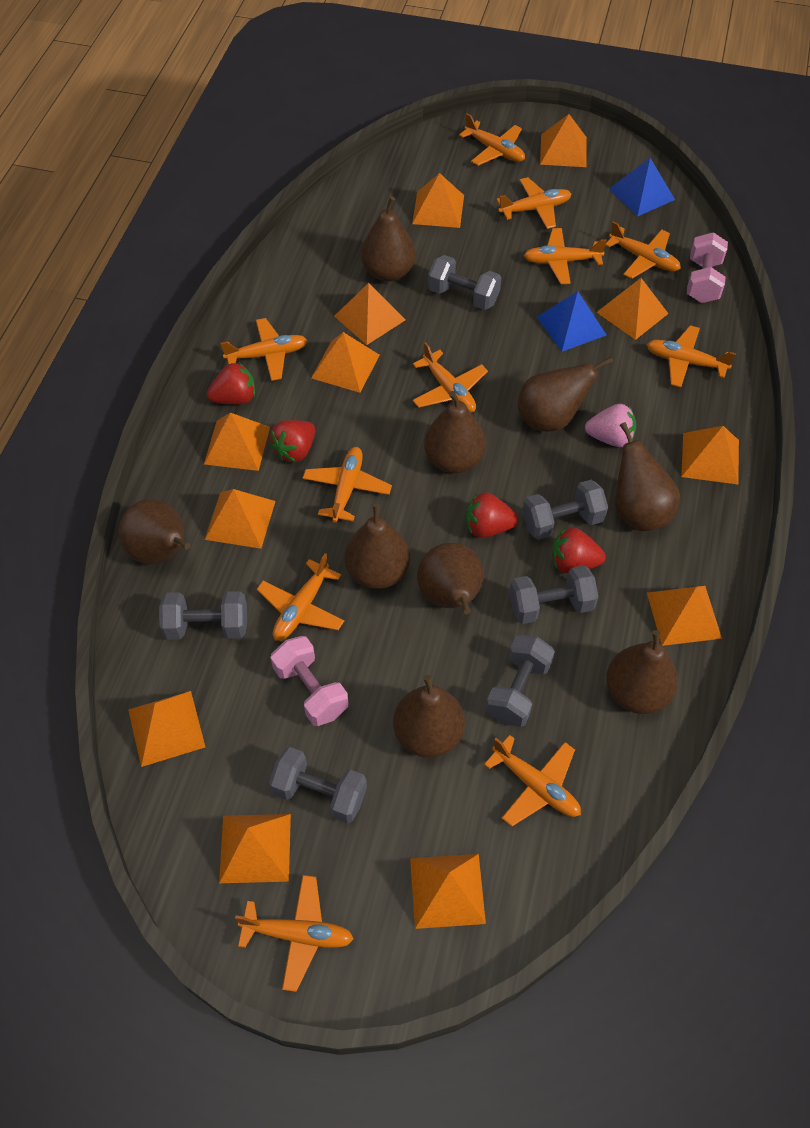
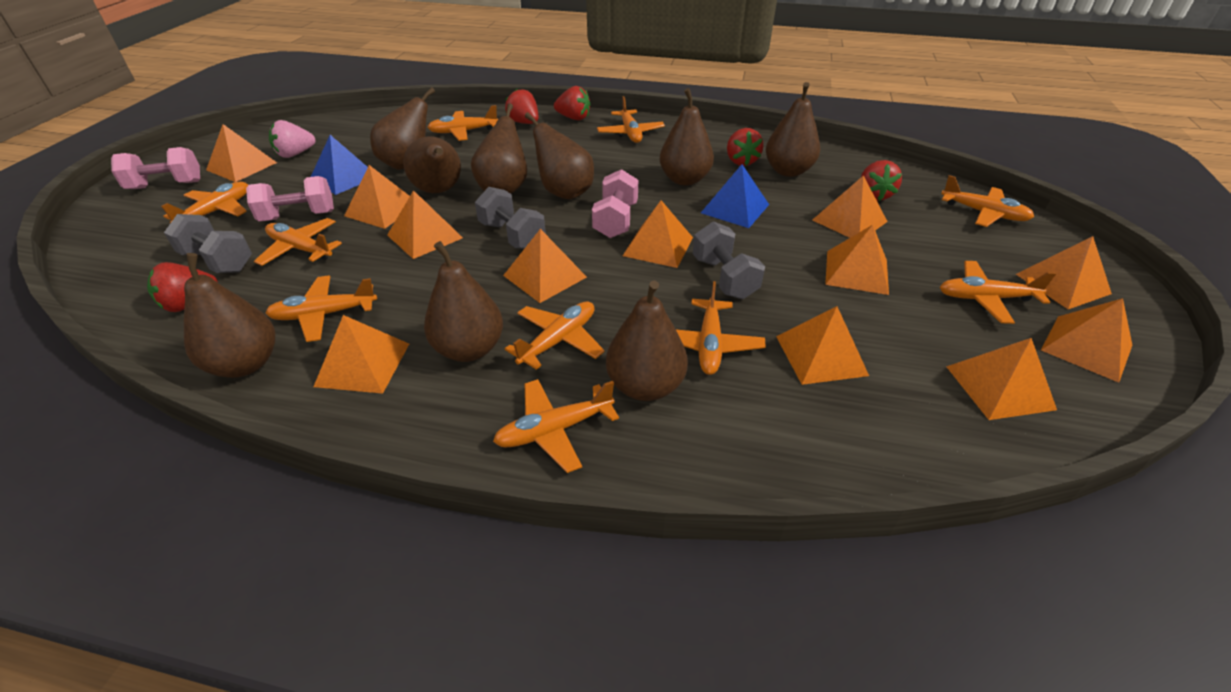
grey dumbbell: 6 -> 3
orange plane: 11 -> 10
pink dumbbell: 2 -> 3
red strawberry: 4 -> 5

